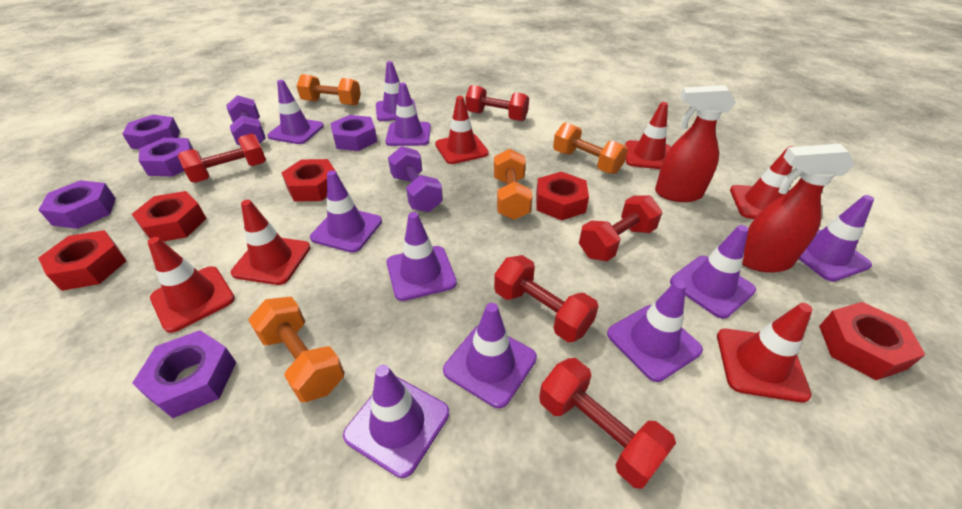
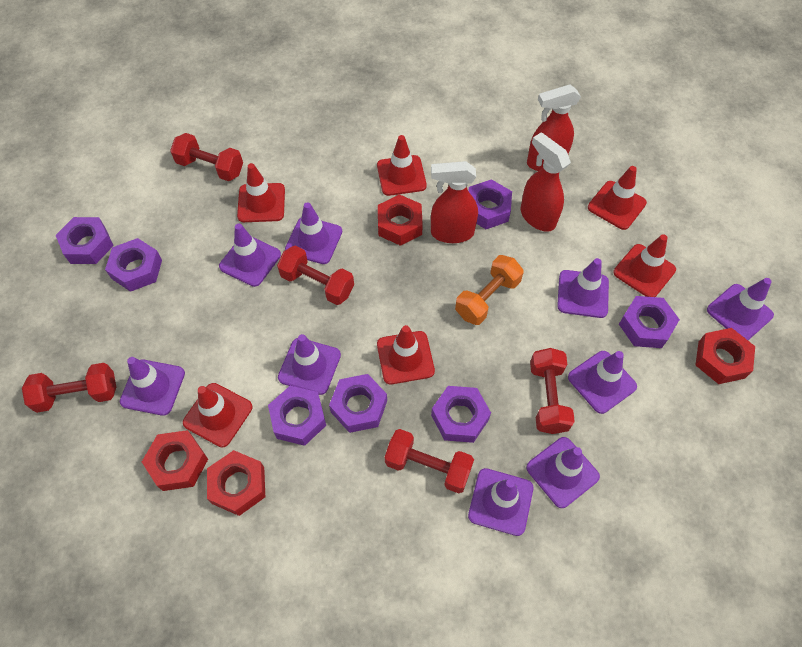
orange dumbbell: 4 -> 1
purple dumbbell: 2 -> 0
purple nut: 5 -> 7
purple traffic cone: 10 -> 9
red nut: 5 -> 4
red spray bottle: 2 -> 3

